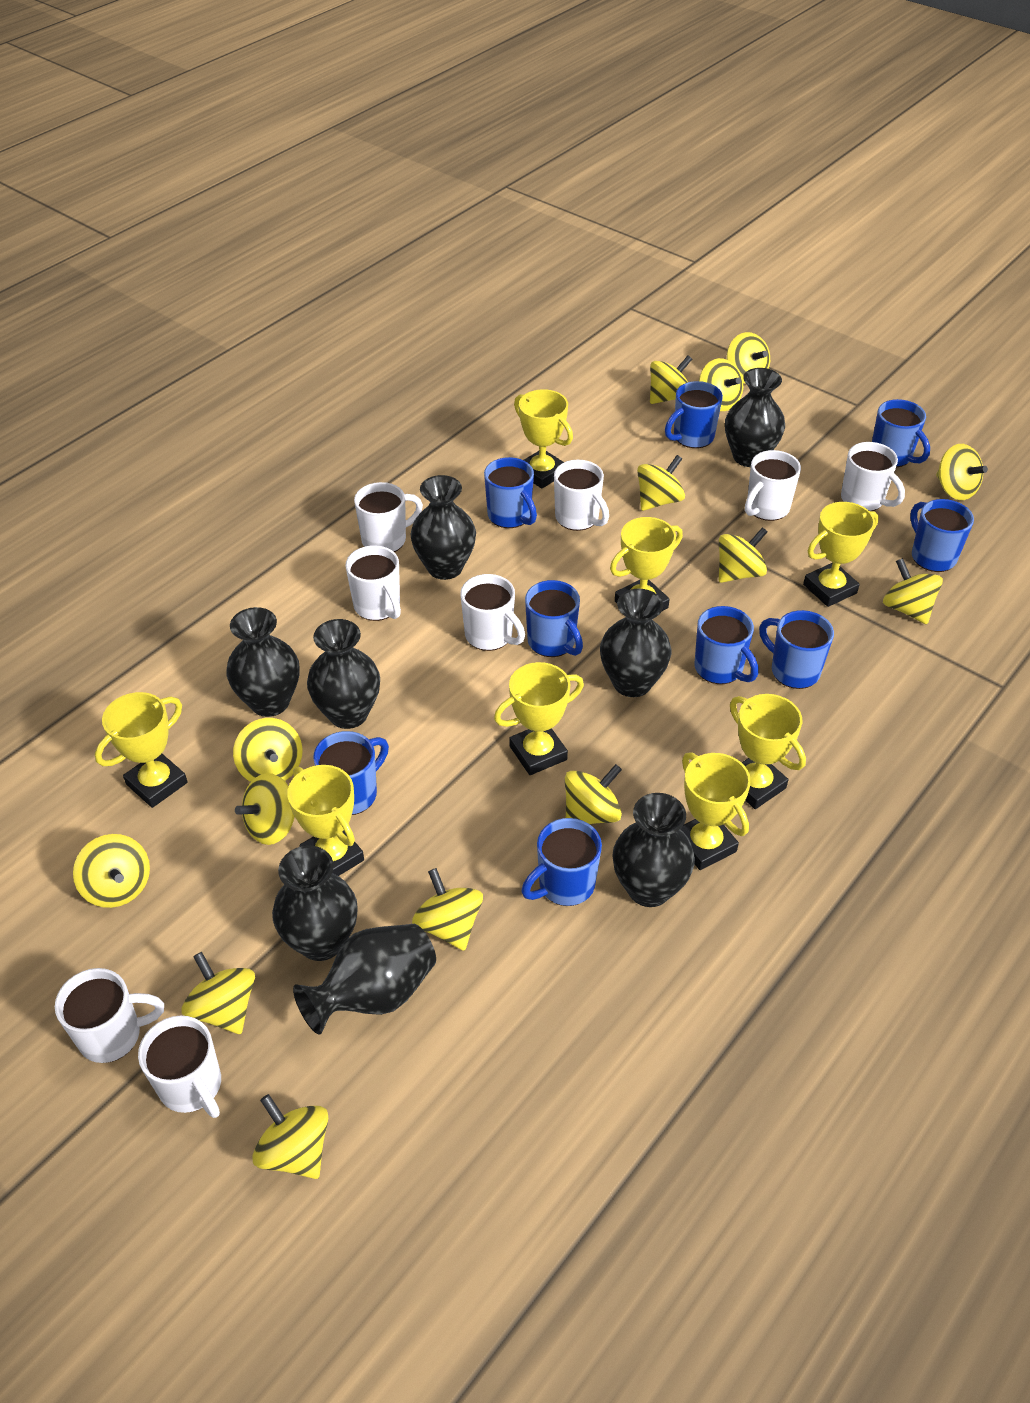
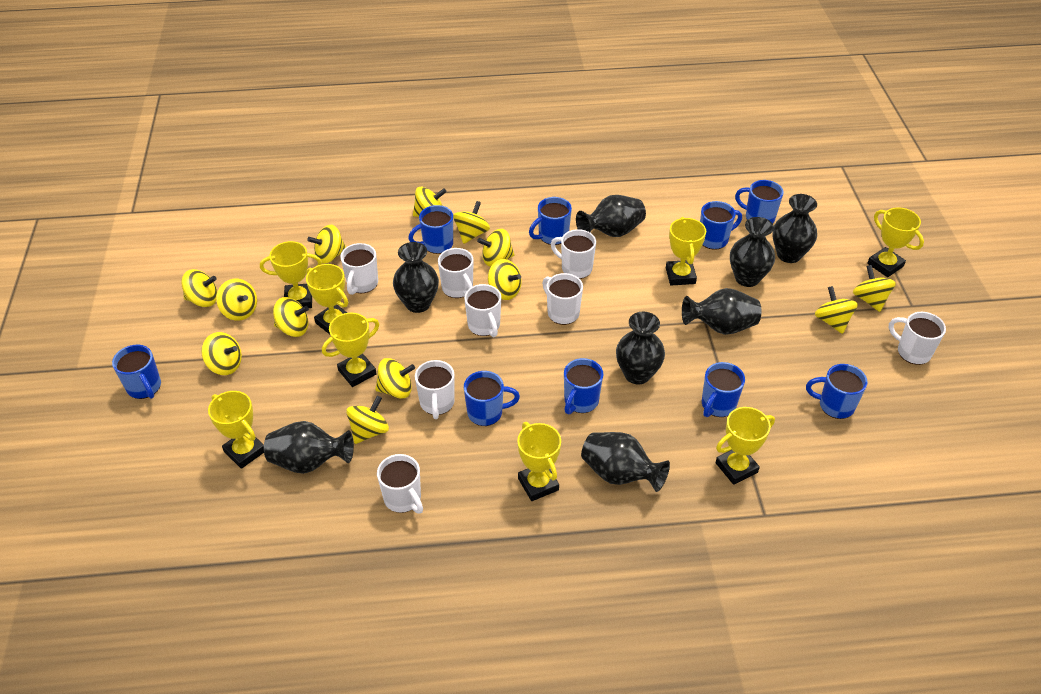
yellow spinning top: 14 -> 13

